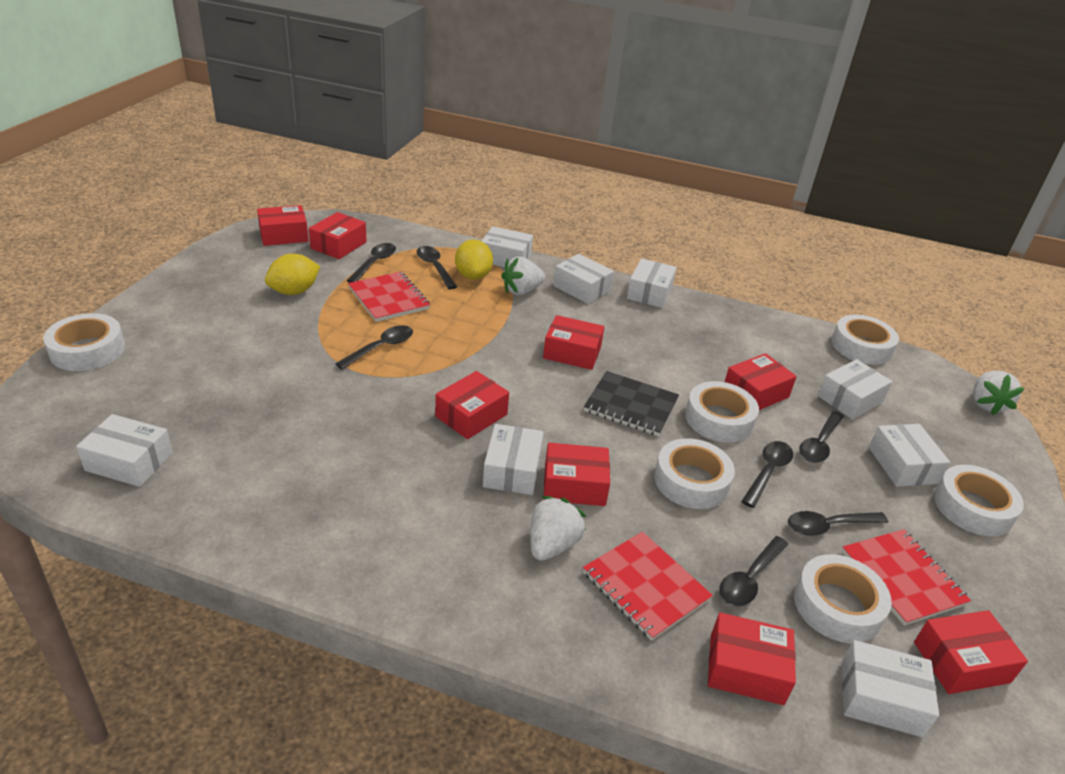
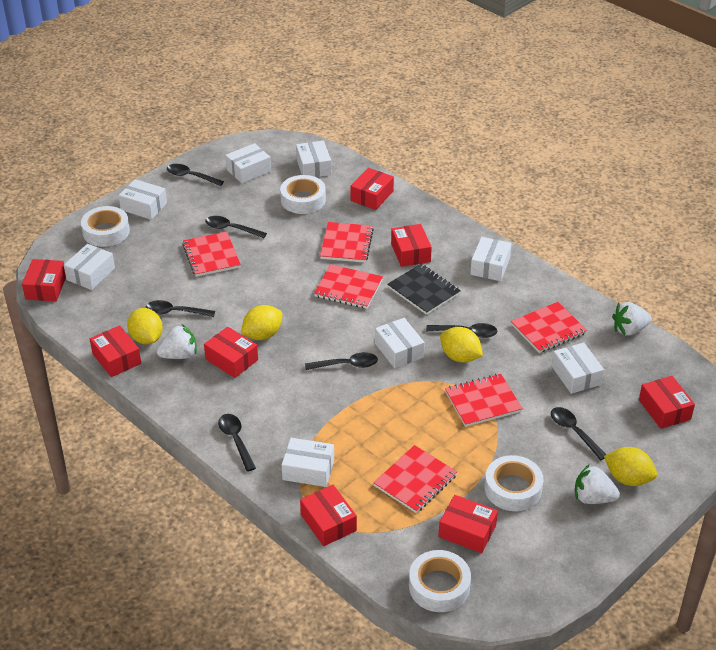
red notebook: 3 -> 6
white tape: 6 -> 4
yellow lemon: 2 -> 4

